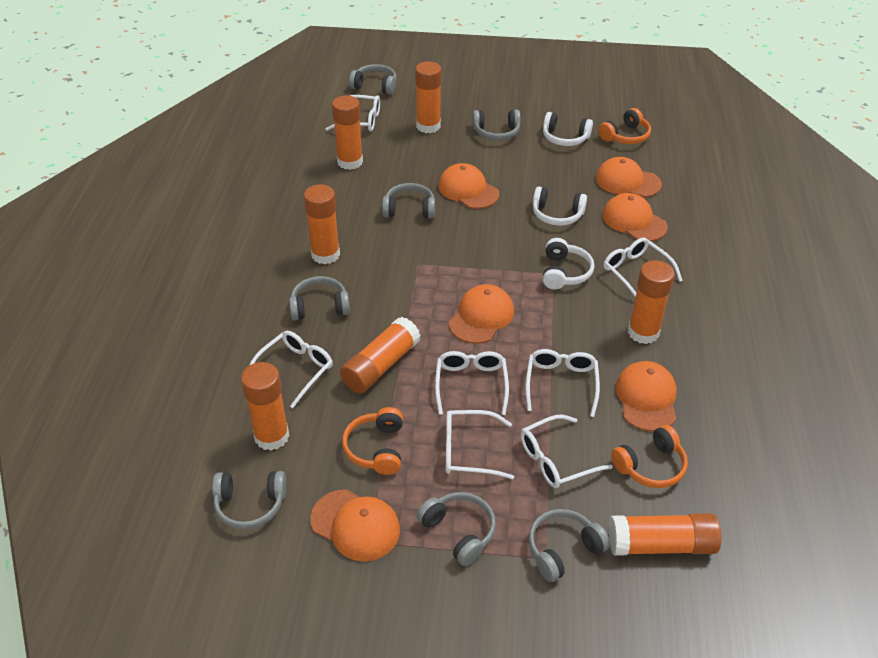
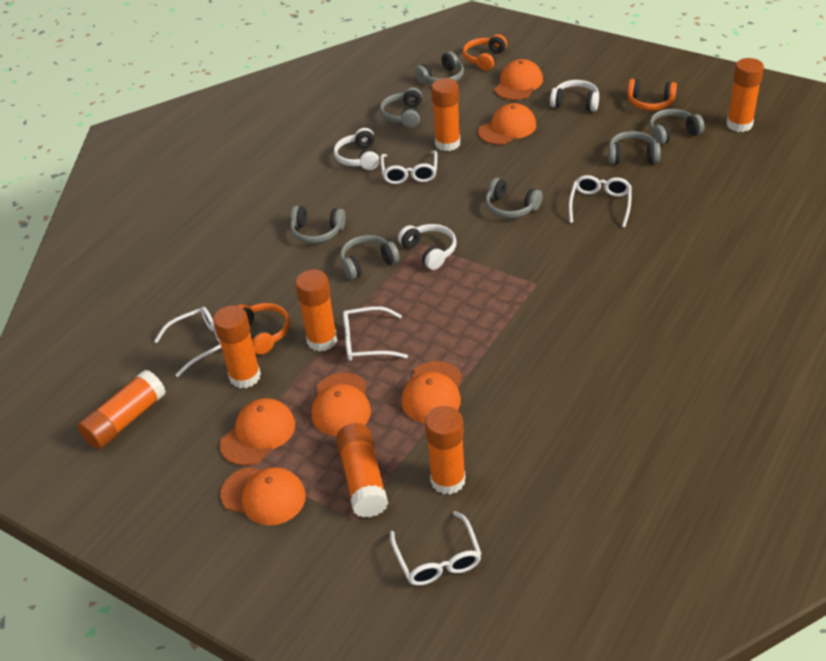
white glasses: 7 -> 5

